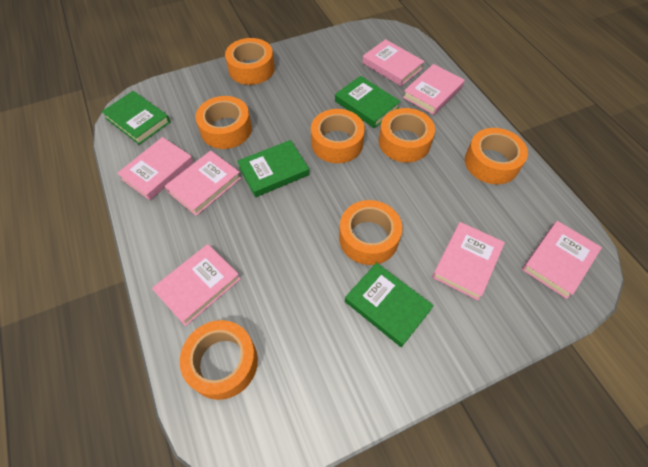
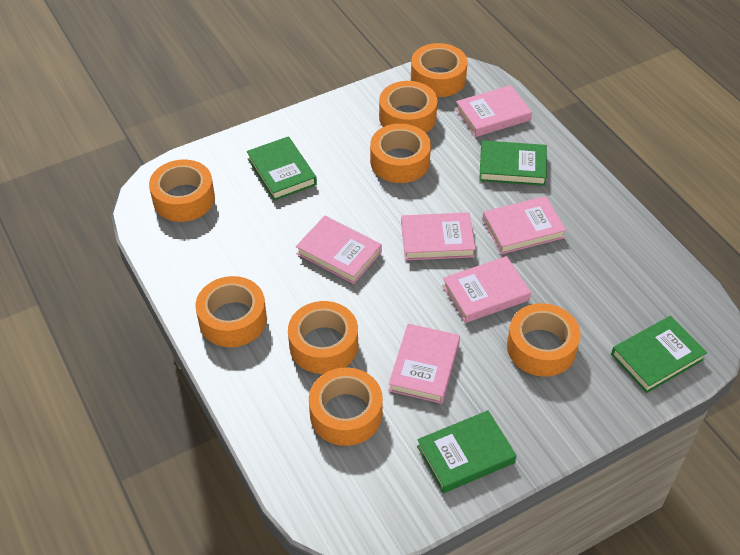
orange tape: 7 -> 8
pink book: 7 -> 6

